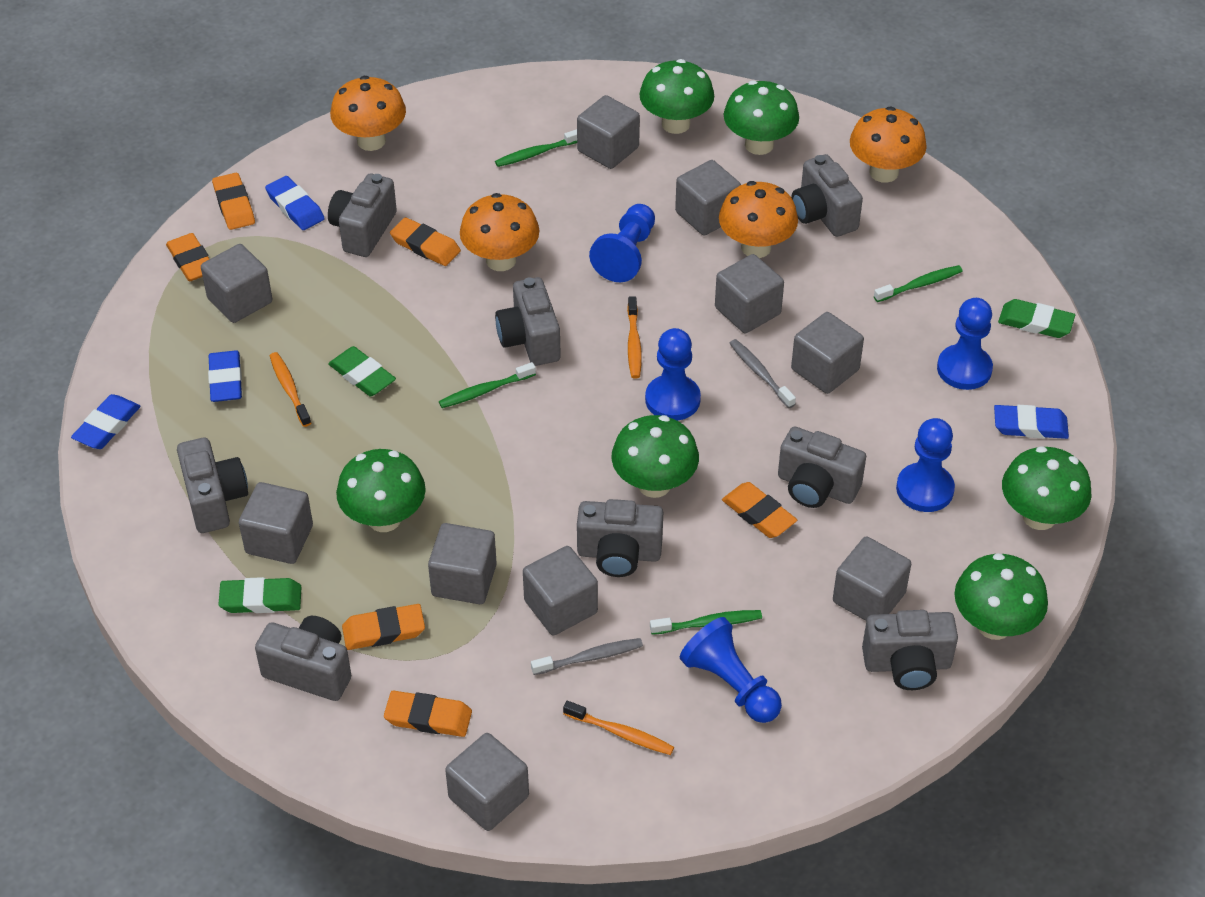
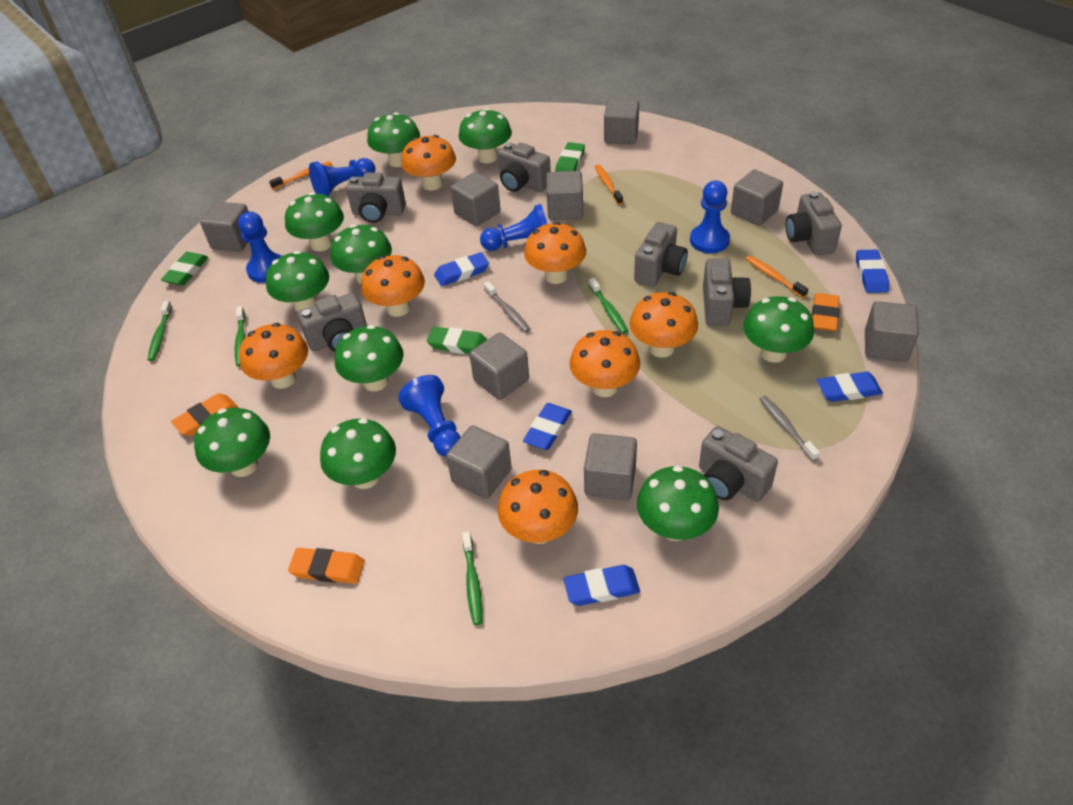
blue eraser: 4 -> 5
green mushroom: 6 -> 10
grey camera: 8 -> 7
grey cube: 10 -> 9
orange eraser: 6 -> 3
orange mushroom: 4 -> 7

